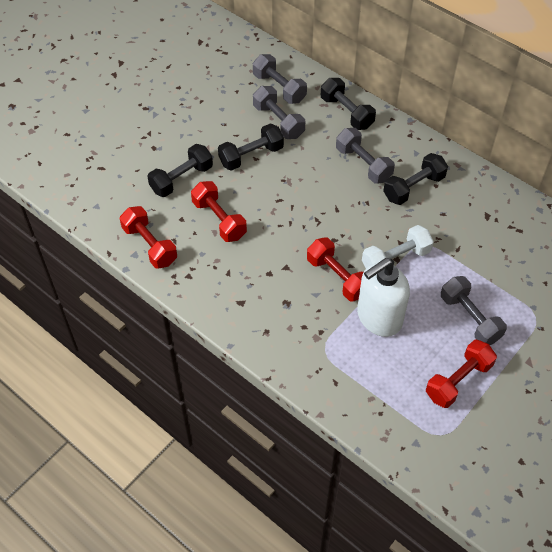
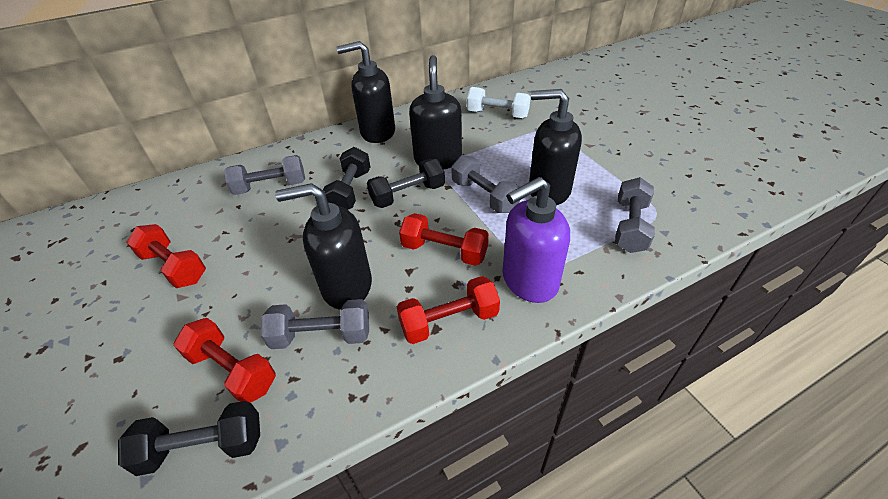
black dumbbell: 4 -> 3
black soap dispenser: 0 -> 4
purple soap dispenser: 0 -> 1
white soap dispenser: 1 -> 0

